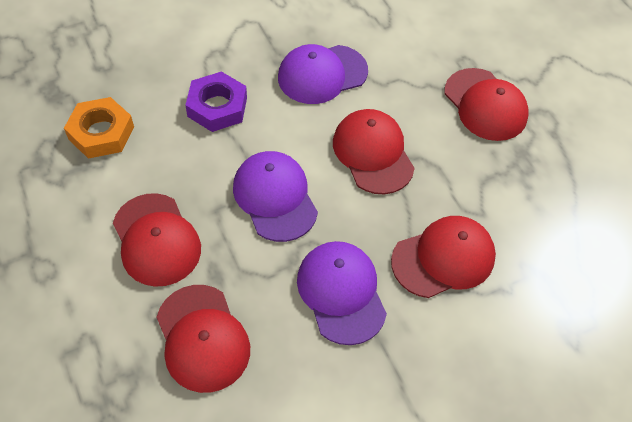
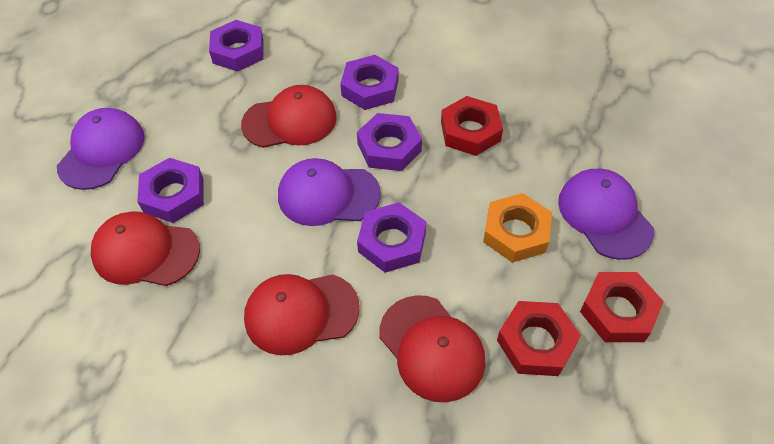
purple nut: 1 -> 5
red cap: 5 -> 4
red nut: 0 -> 3

